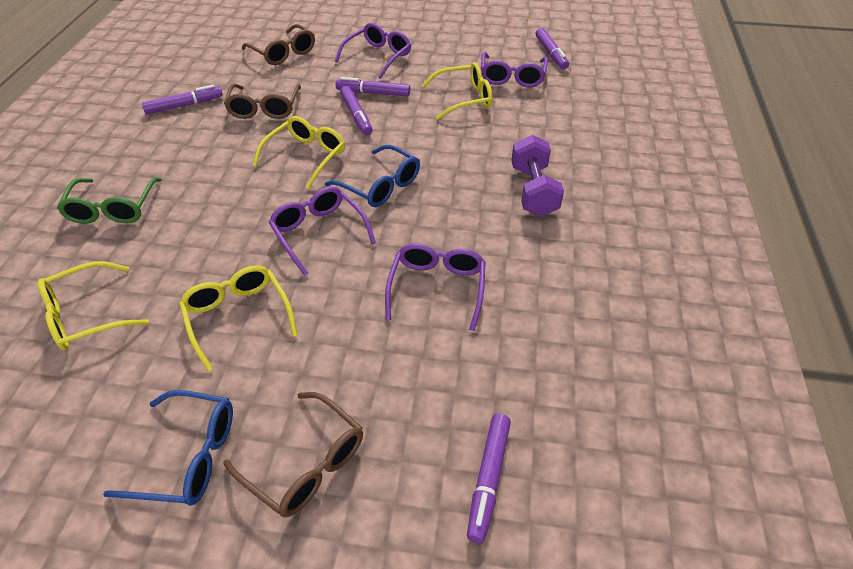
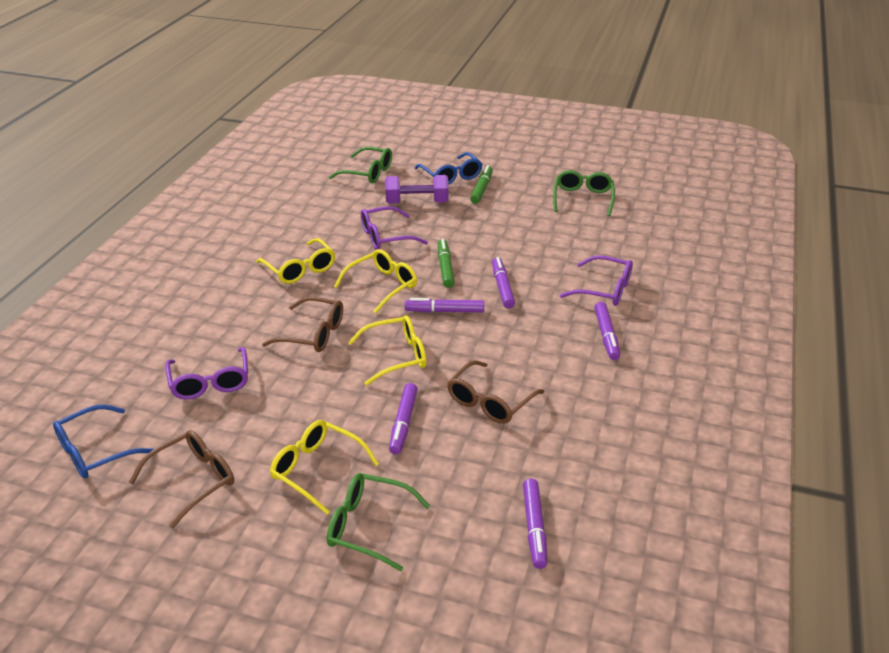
green glasses: 1 -> 3
green marker: 0 -> 2
purple glasses: 4 -> 3

